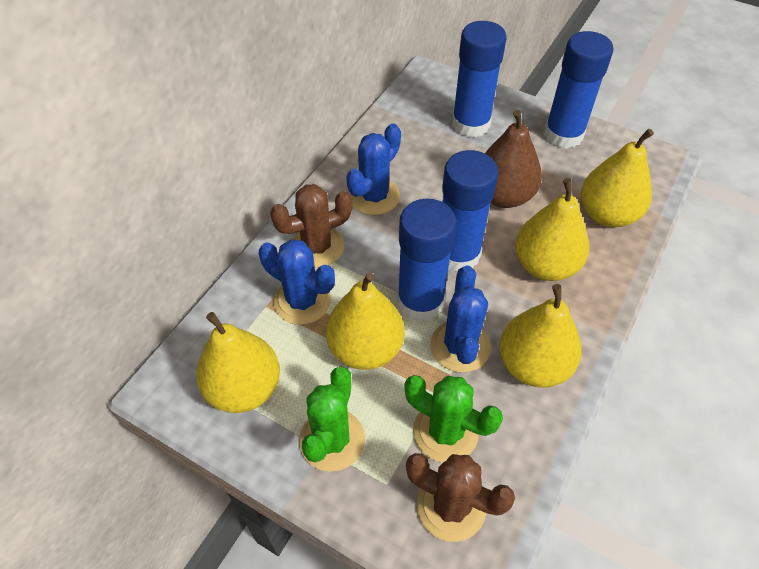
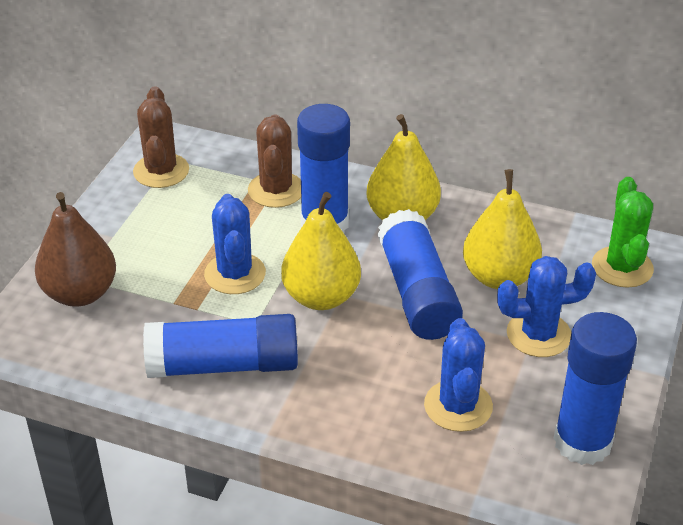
green cactus: 2 -> 1
yellow pear: 5 -> 3

